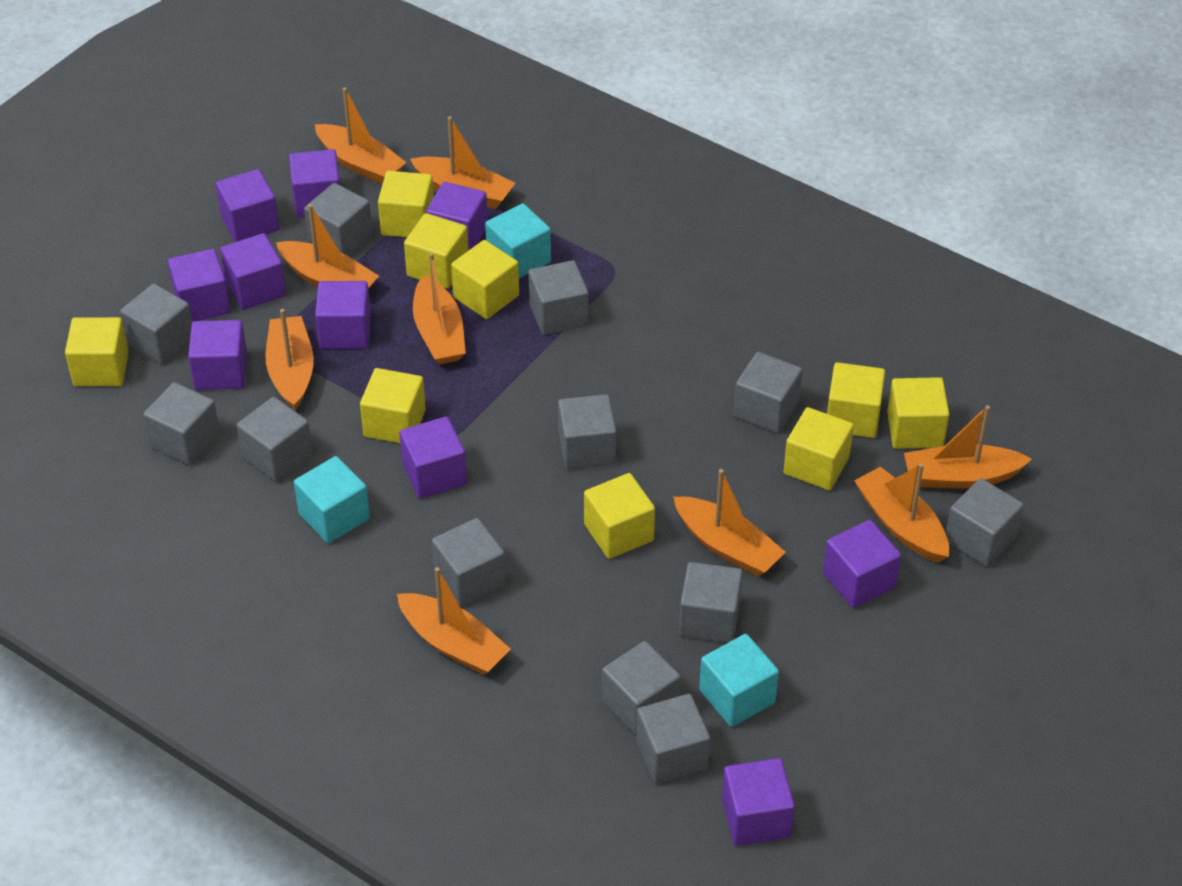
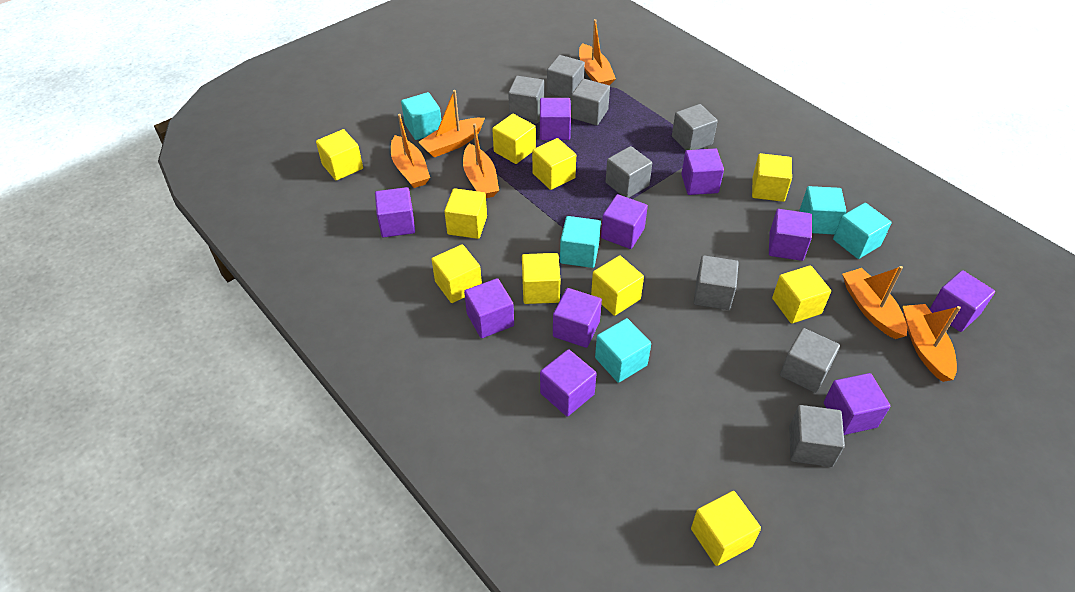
grey cube: 12 -> 8
orange boat: 9 -> 6
turquoise cube: 3 -> 5
yellow cube: 9 -> 10

